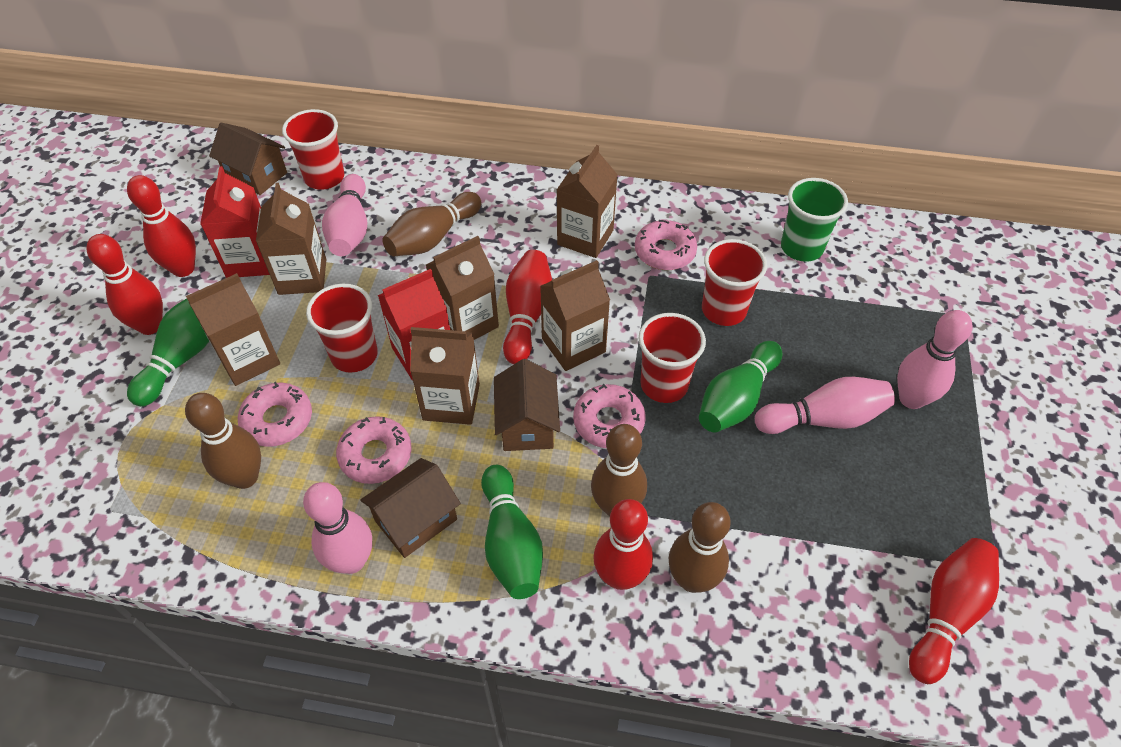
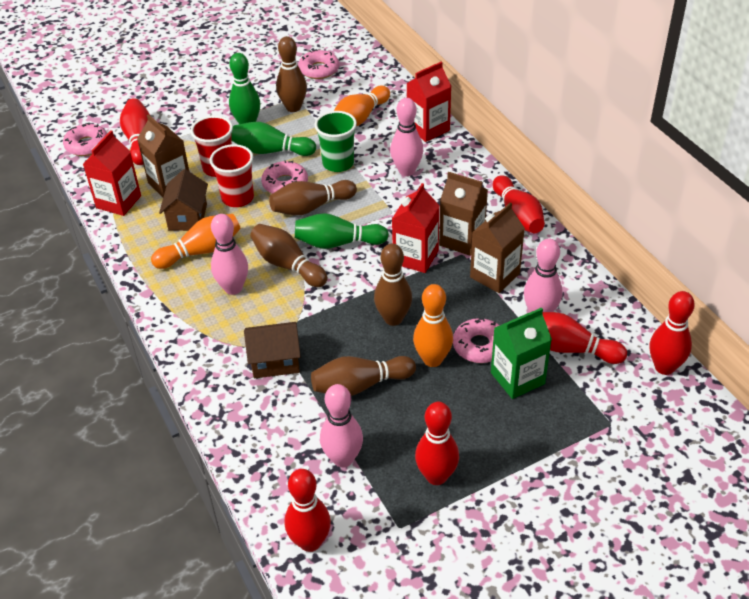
brown bowling pin: 4 -> 5
brown carton: 6 -> 3
brown house: 3 -> 2
green carton: 0 -> 1
orange bowling pin: 0 -> 3
red bowling pin: 5 -> 6
red carton: 2 -> 3
red cup: 4 -> 2

